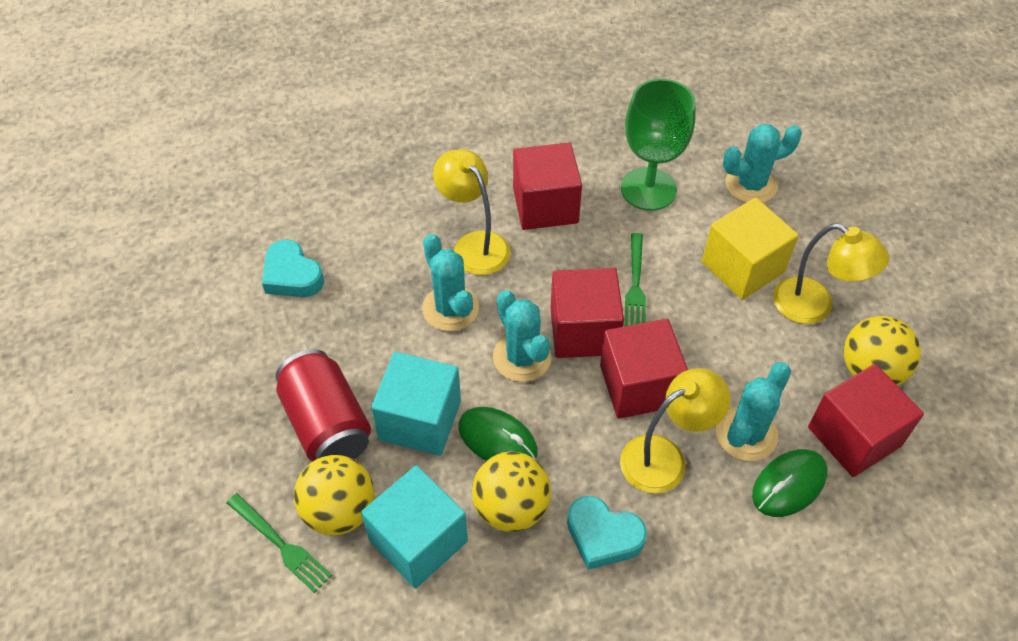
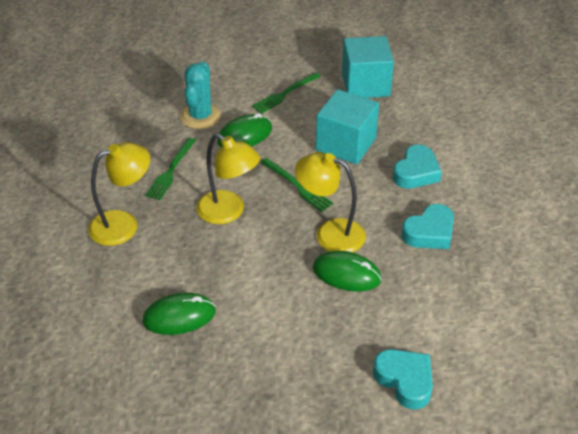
green fork: 2 -> 3
green goblet: 1 -> 0
green mouse: 2 -> 3
red can: 1 -> 0
red cube: 4 -> 0
turquoise cactus: 4 -> 1
turquoise heart: 2 -> 3
yellow ball: 3 -> 0
yellow cube: 1 -> 0

